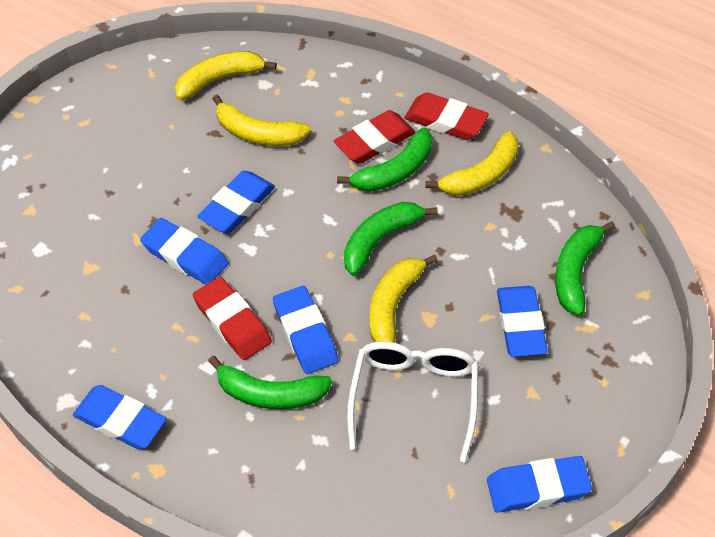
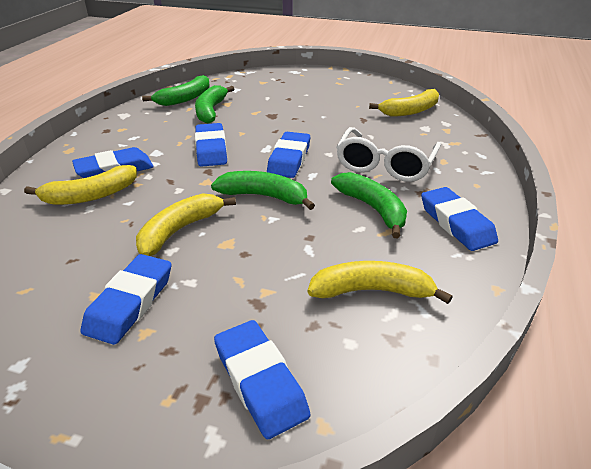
red eraser: 3 -> 0

